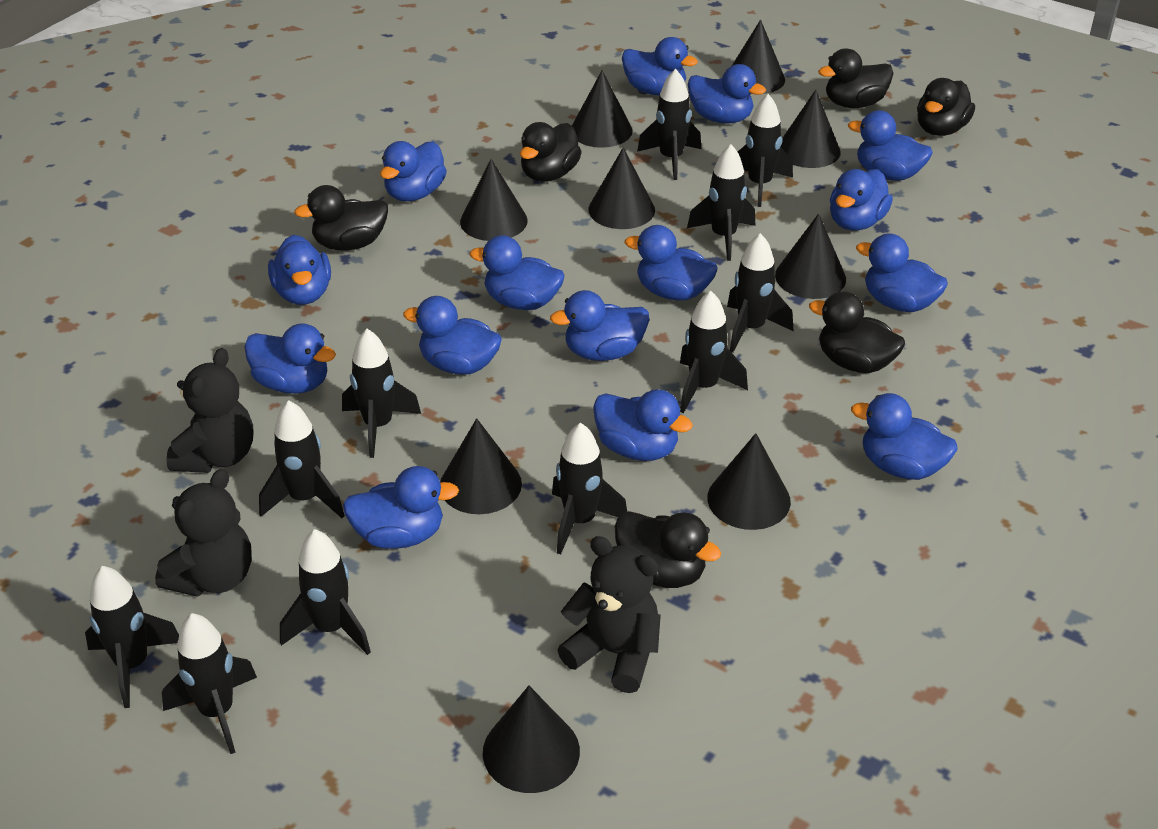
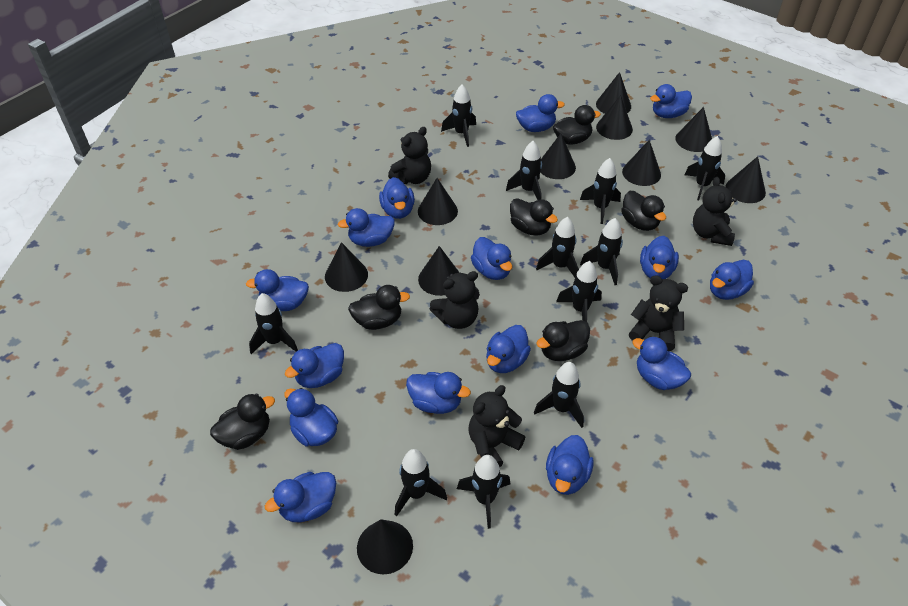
black cone: 9 -> 10
black teddy bear: 3 -> 5

